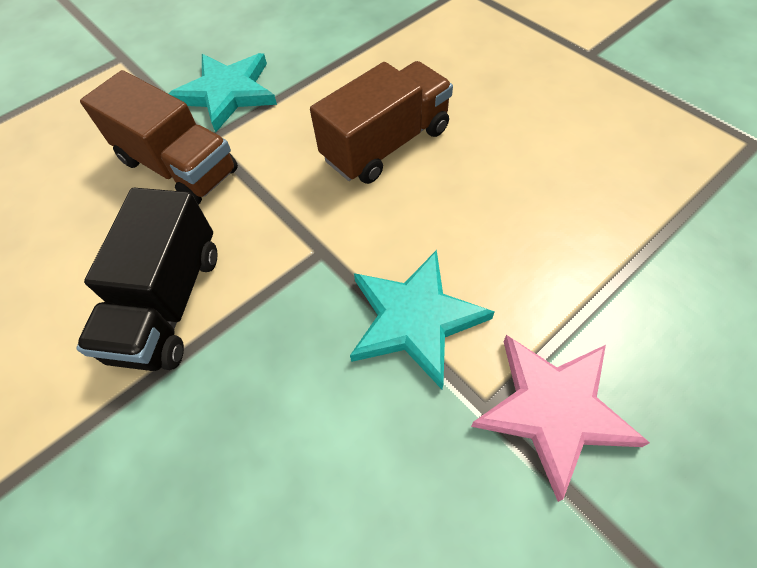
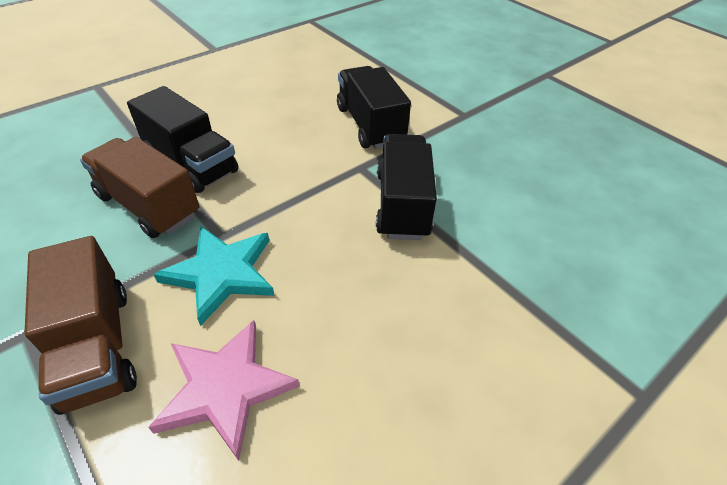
black truck: 1 -> 3
turquoise star: 2 -> 1

